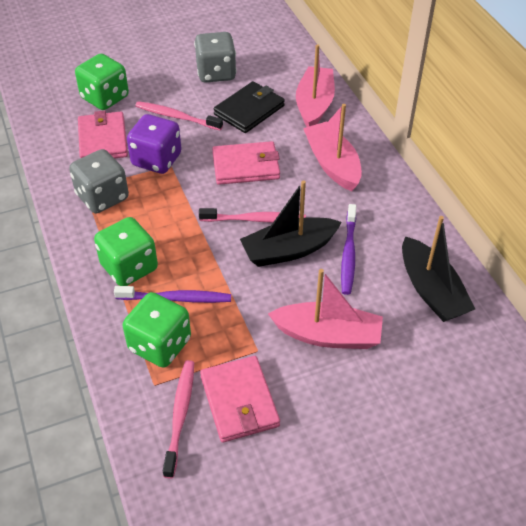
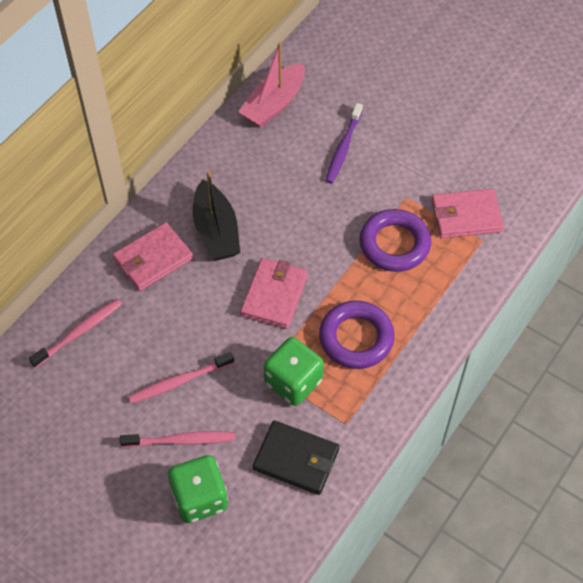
black boat: 2 -> 1
green dice: 3 -> 2
grey dice: 2 -> 0
pink boat: 3 -> 1
purple dice: 1 -> 0
purple ring: 0 -> 2
purple toothbrush: 2 -> 1

